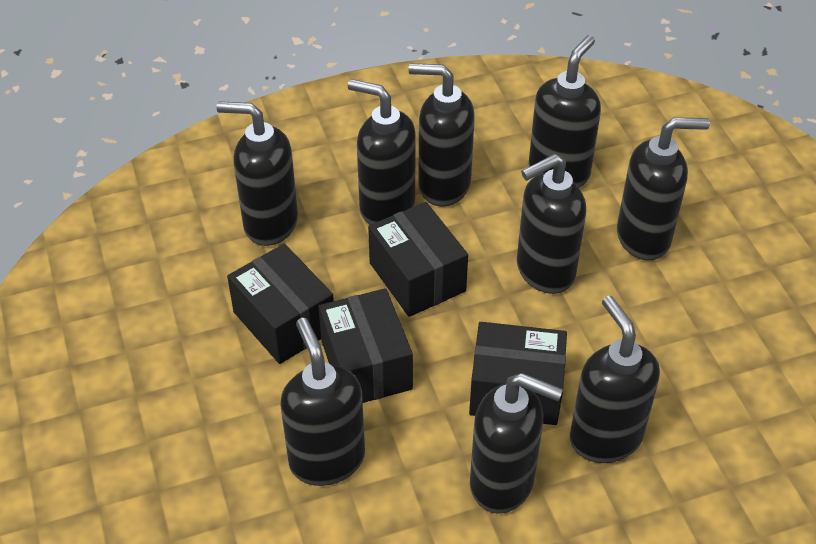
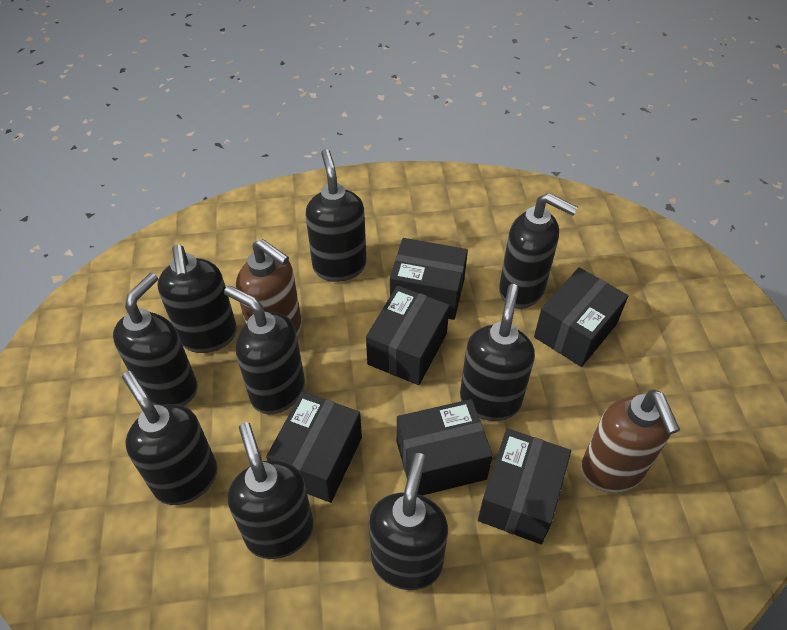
black box: 4 -> 6
brown soap dispenser: 0 -> 2

